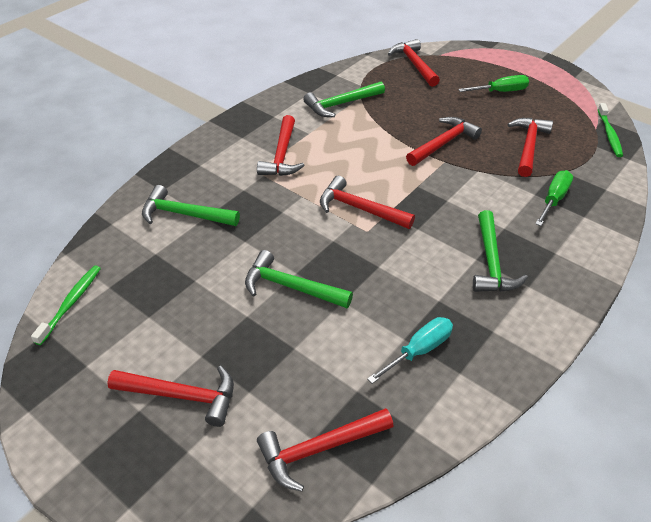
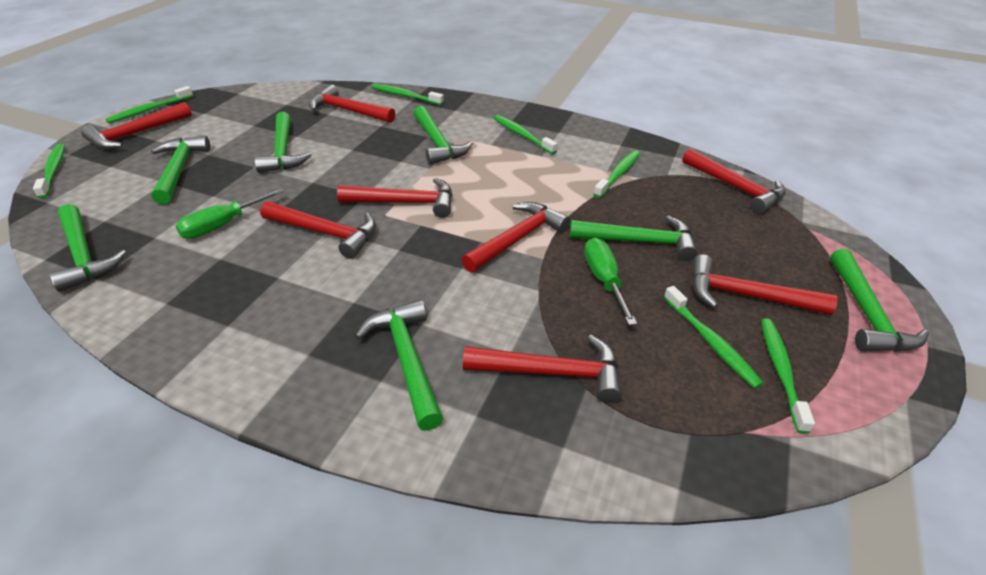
green hammer: 4 -> 7
green toothbrush: 2 -> 7
red hammer: 7 -> 8
turquoise screwdriver: 1 -> 0

